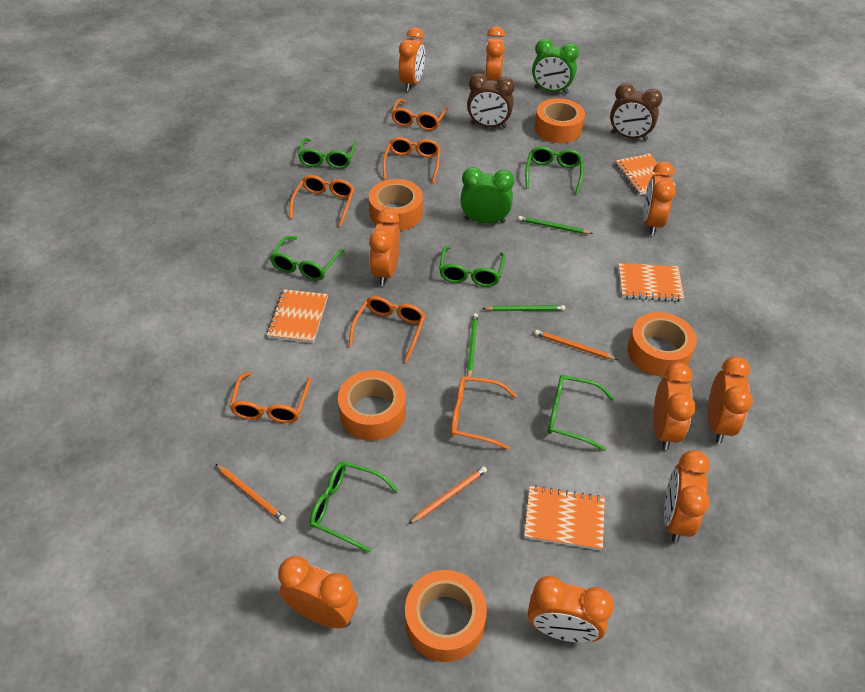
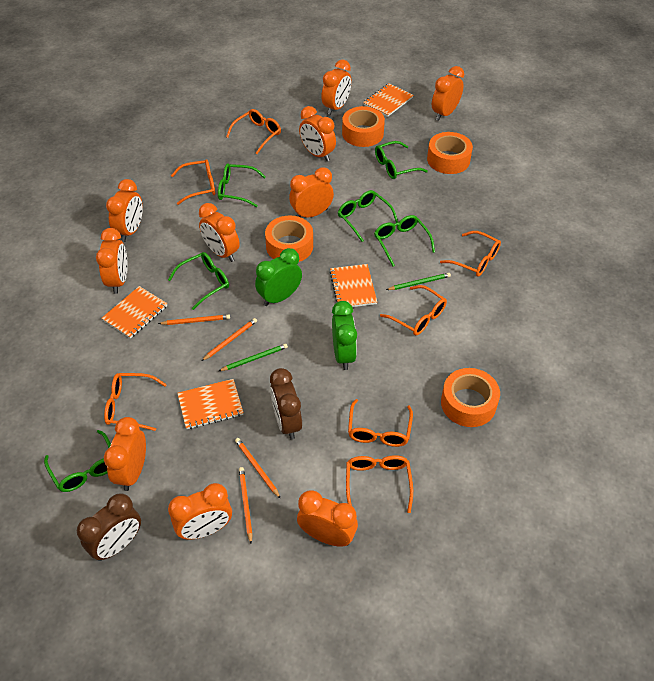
green pencil: 3 -> 2
orange clock: 9 -> 10
orange glasses: 6 -> 7
orange pencil: 3 -> 4
orange tape: 5 -> 4

